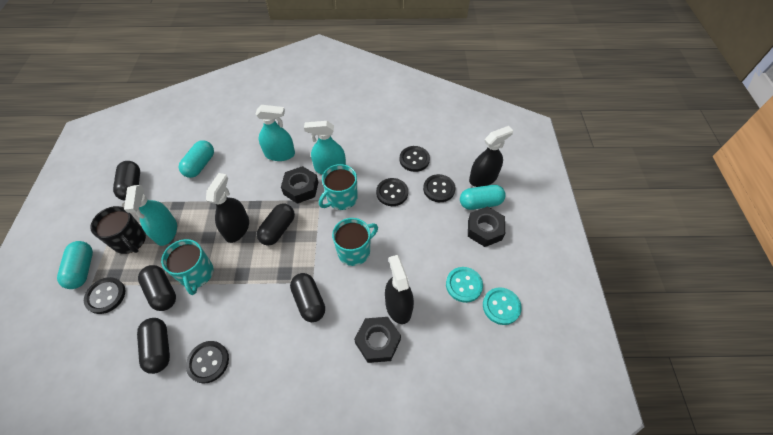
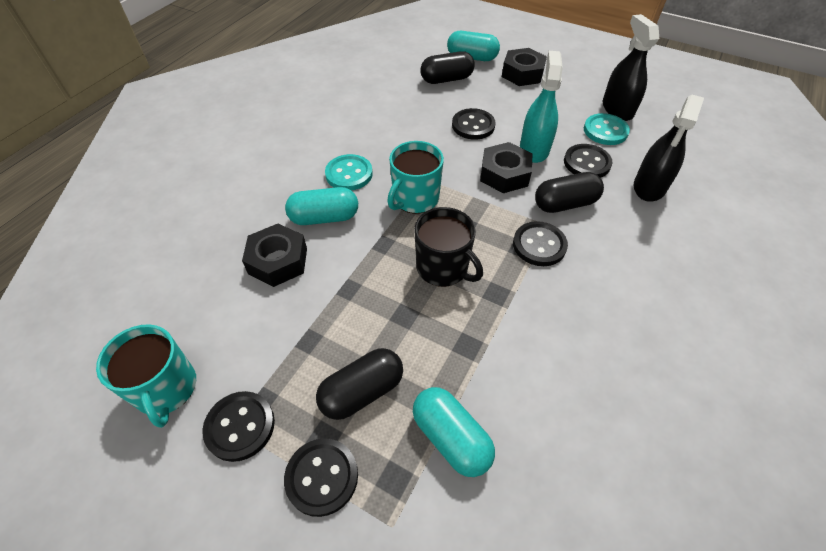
black capsule: 5 -> 3
black spray bottle: 3 -> 2
turquoise mug: 3 -> 2
turquoise spray bottle: 3 -> 1

